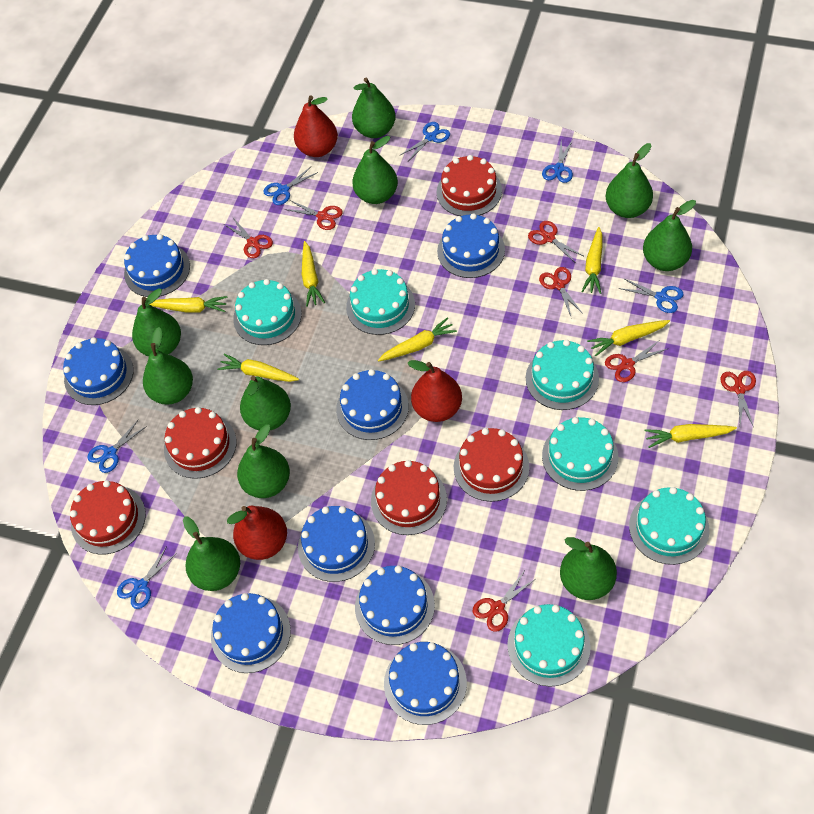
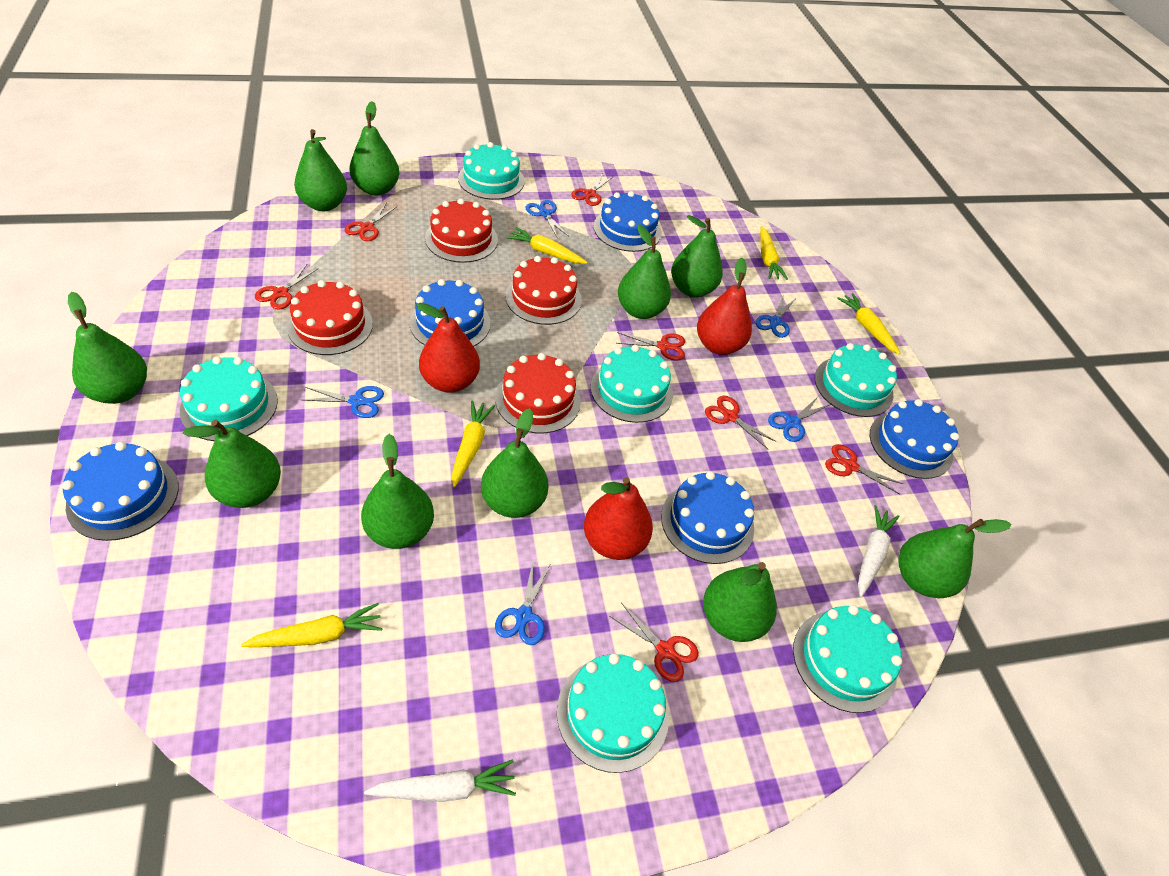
blue cake: 8 -> 5
blue scissors: 6 -> 5
red cake: 5 -> 4
white carrot: 0 -> 2
yellow carrot: 7 -> 5

